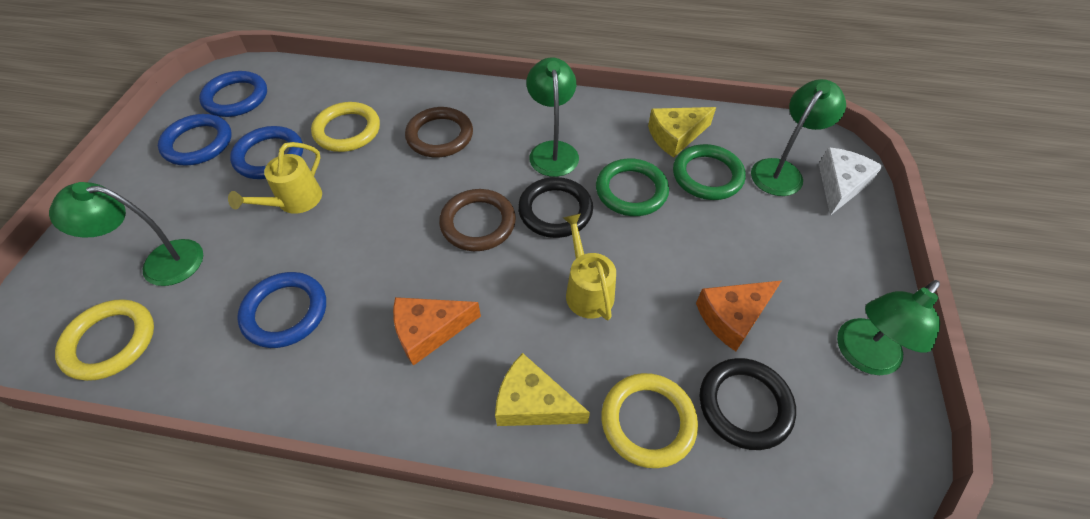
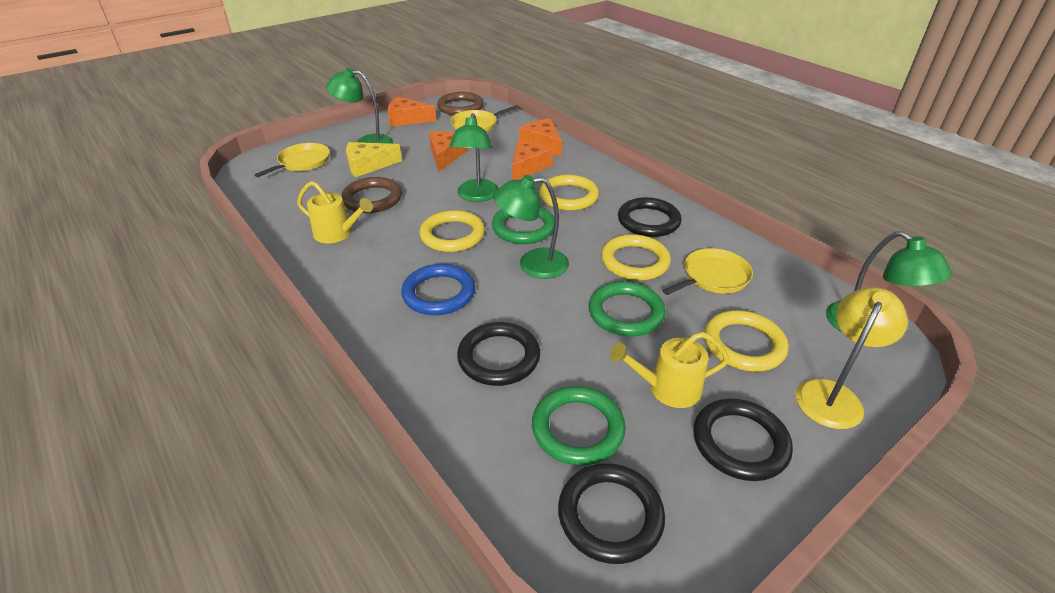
black ring: 2 -> 4
blue ring: 4 -> 1
green ring: 2 -> 3
orange cheese: 2 -> 4
white cheese: 1 -> 0
yellow cheese: 2 -> 1
yellow lamp: 0 -> 1
yellow pan: 0 -> 3
yellow ring: 3 -> 4

